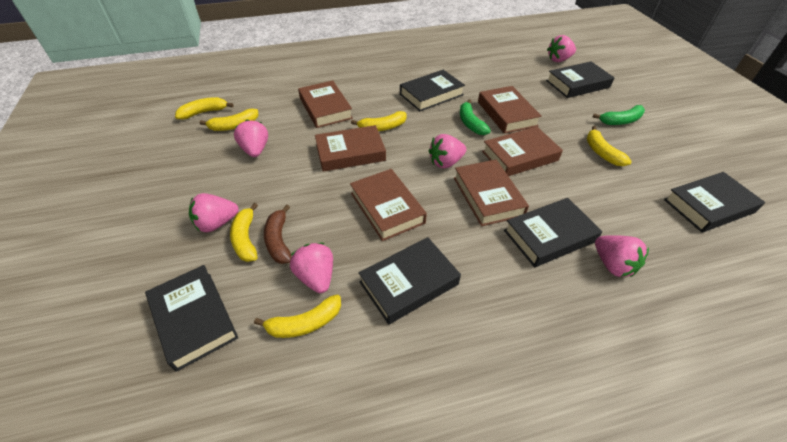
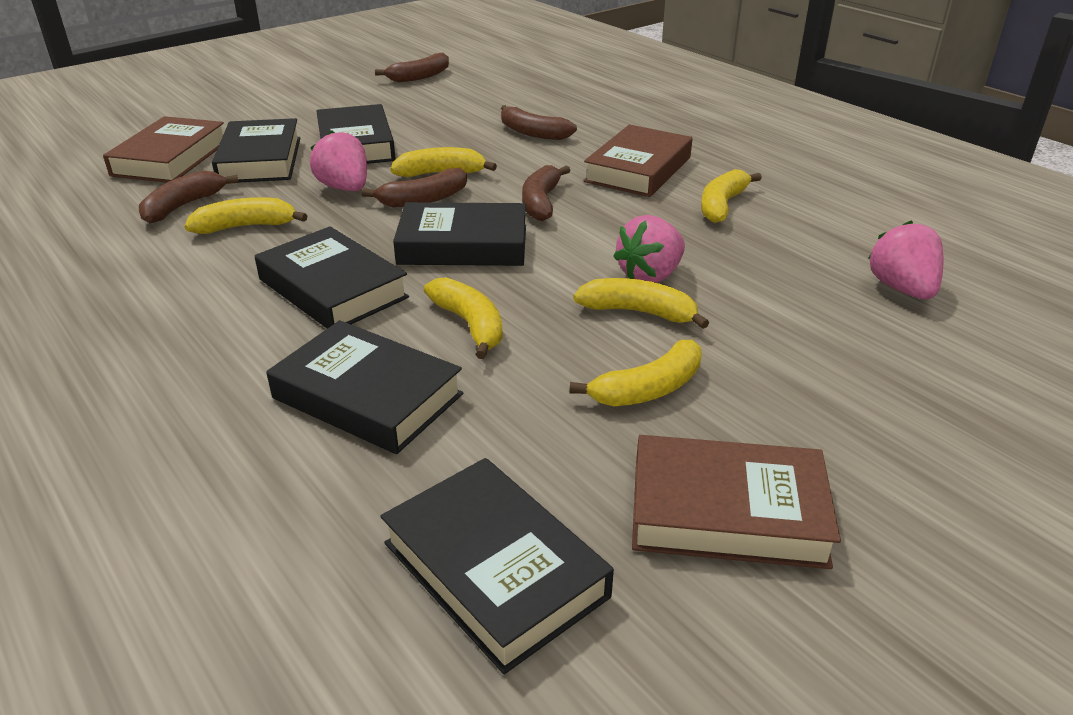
brown banana: 1 -> 5
brown book: 6 -> 3
green banana: 2 -> 0
pink strawberry: 6 -> 3

